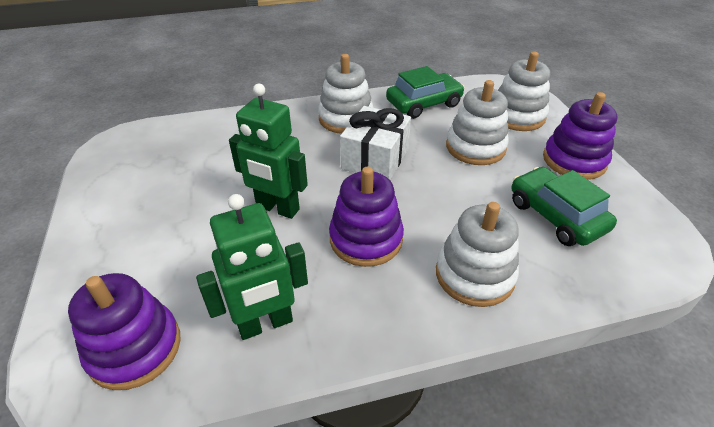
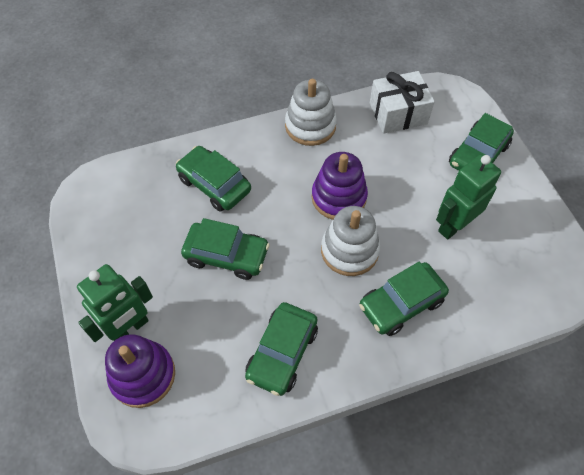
green car: 2 -> 5
purple stacking toy: 3 -> 2
white stacking toy: 4 -> 2

